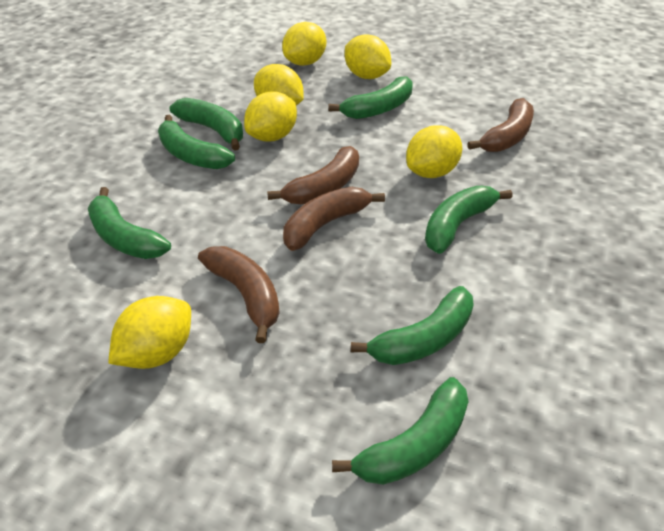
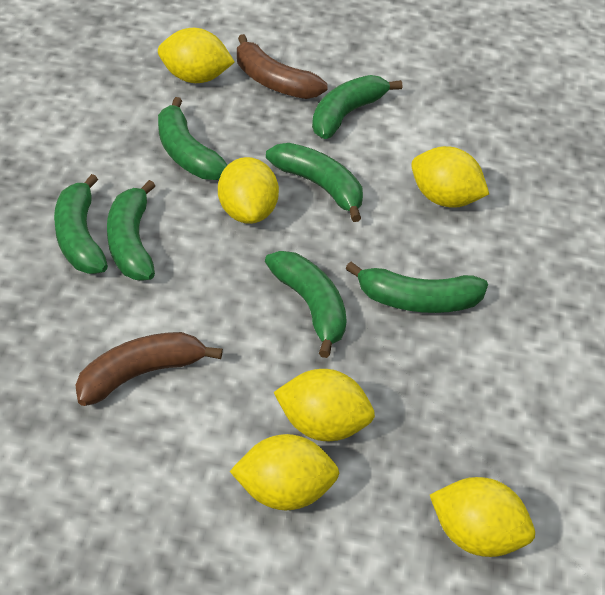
brown banana: 4 -> 2

